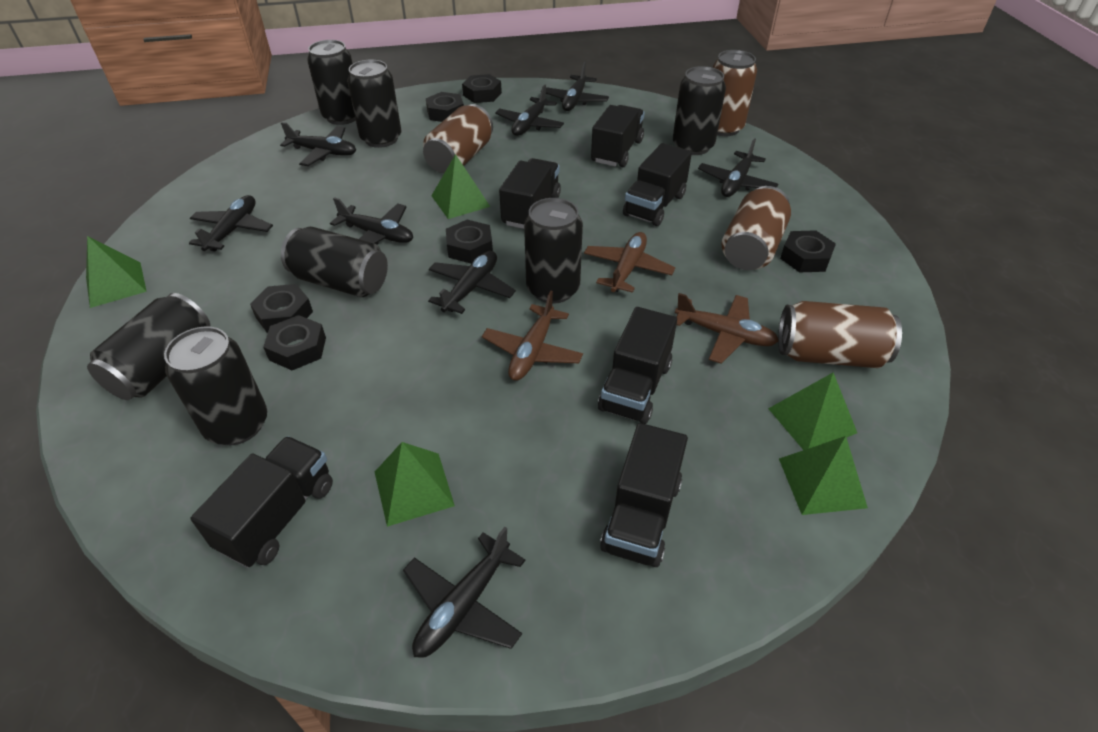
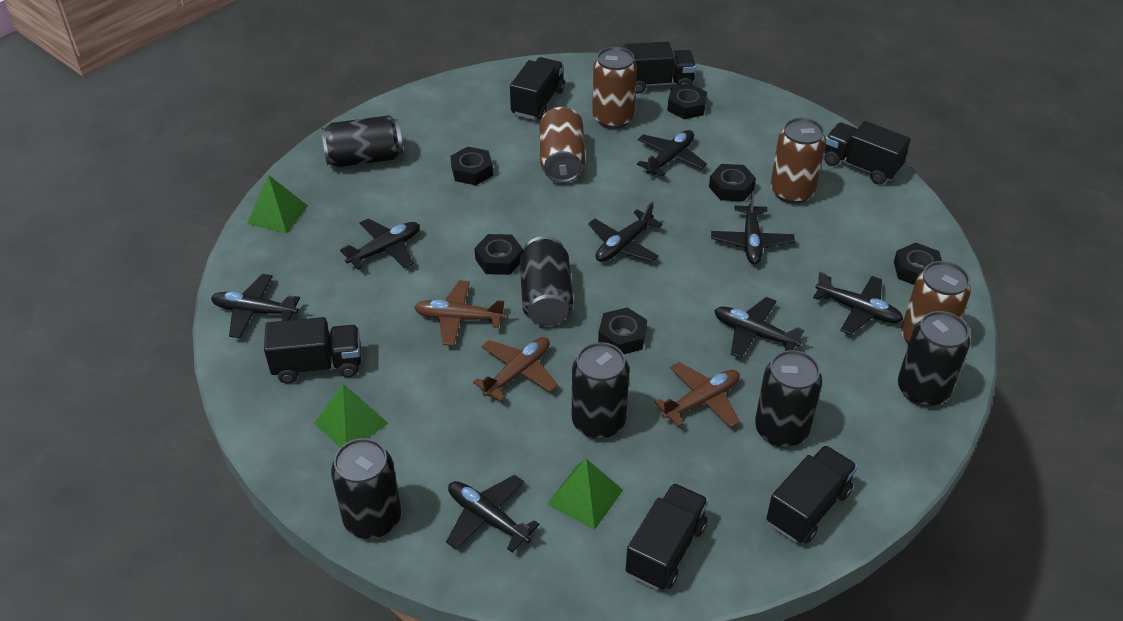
black can: 7 -> 6
green pyramid: 5 -> 3

